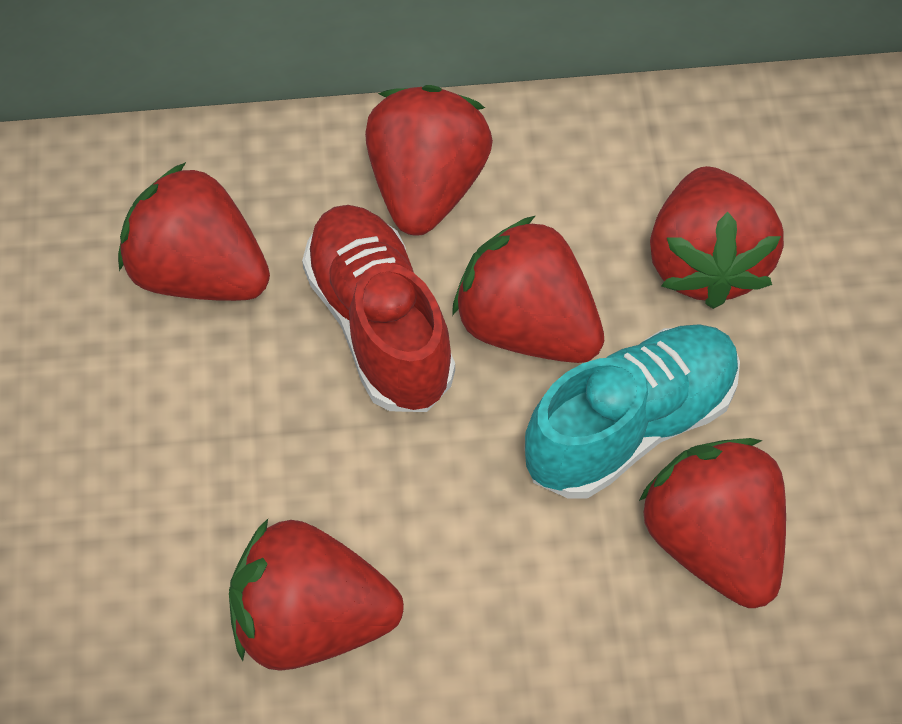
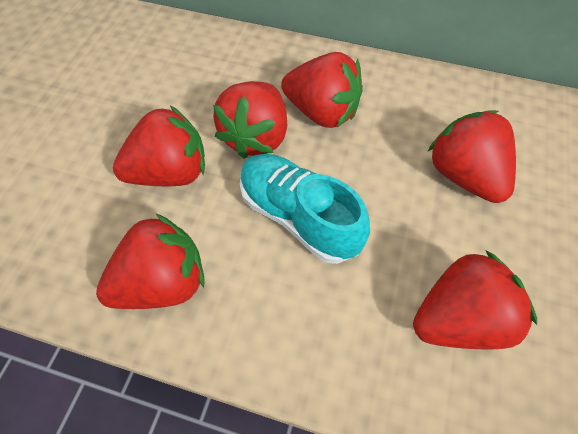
red shoe: 1 -> 0

